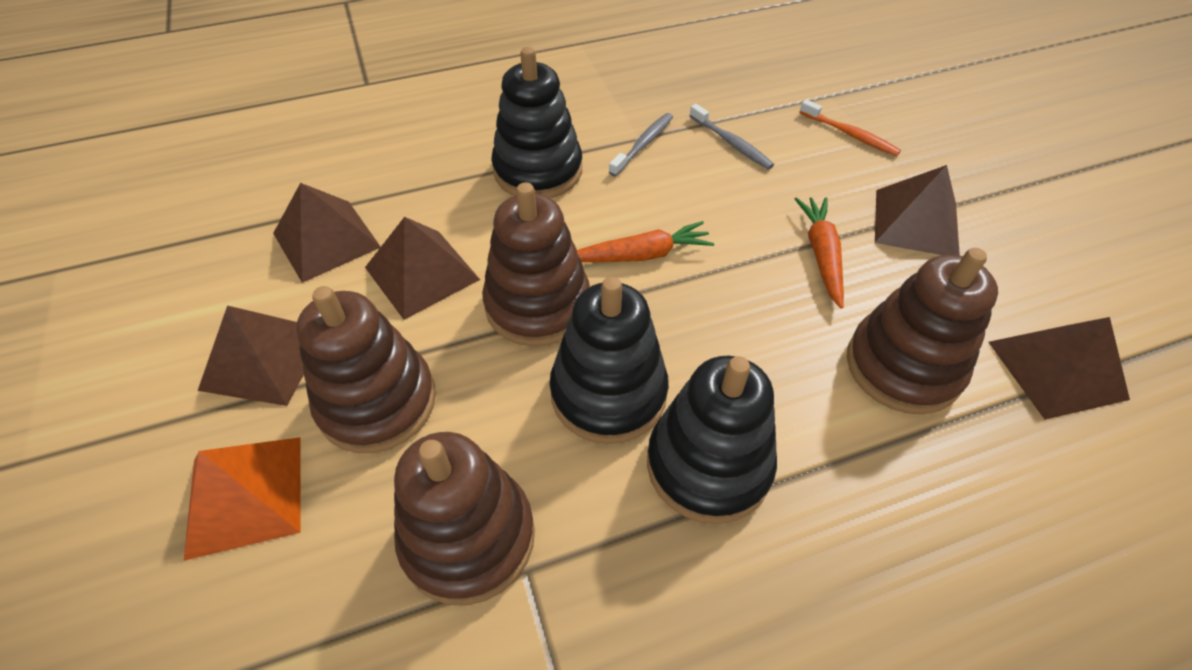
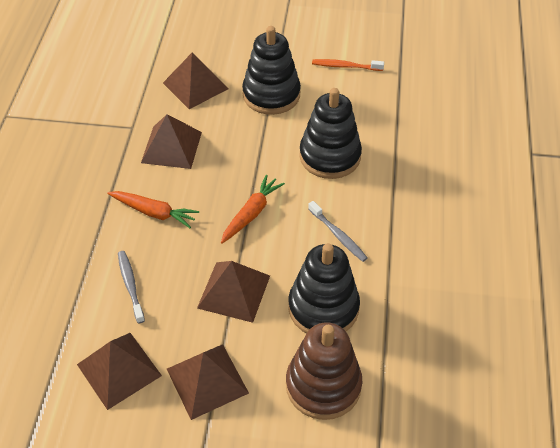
brown stacking toy: 4 -> 1
orange pyramid: 1 -> 0

